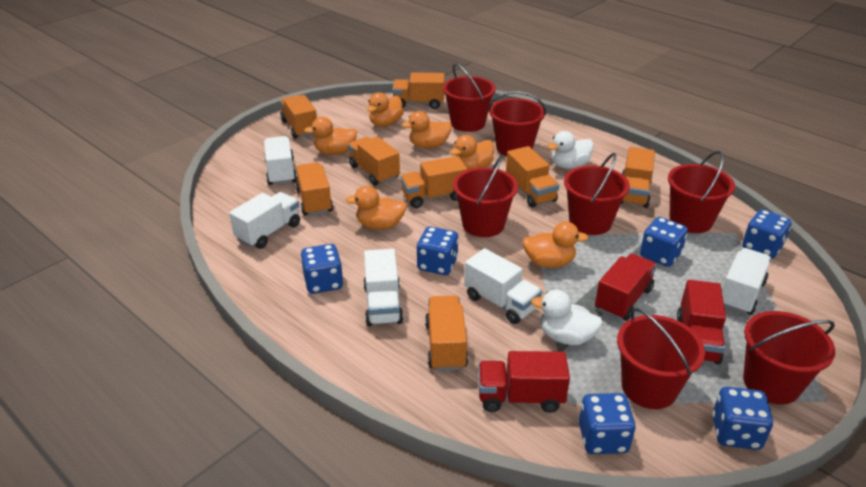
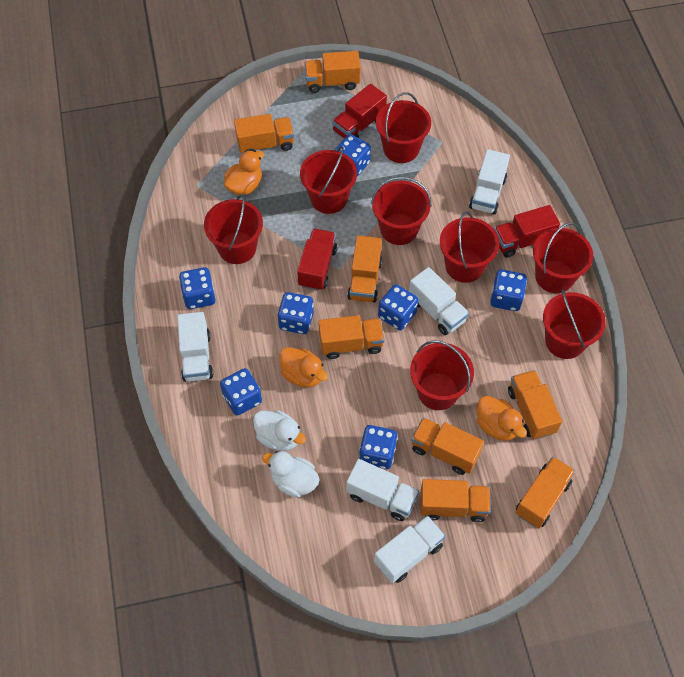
blue dice: 6 -> 7
orange duck: 6 -> 3
red bucket: 7 -> 8

